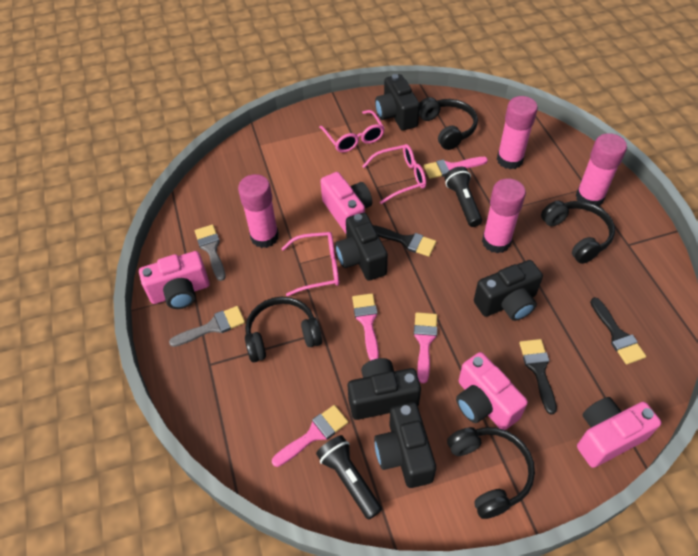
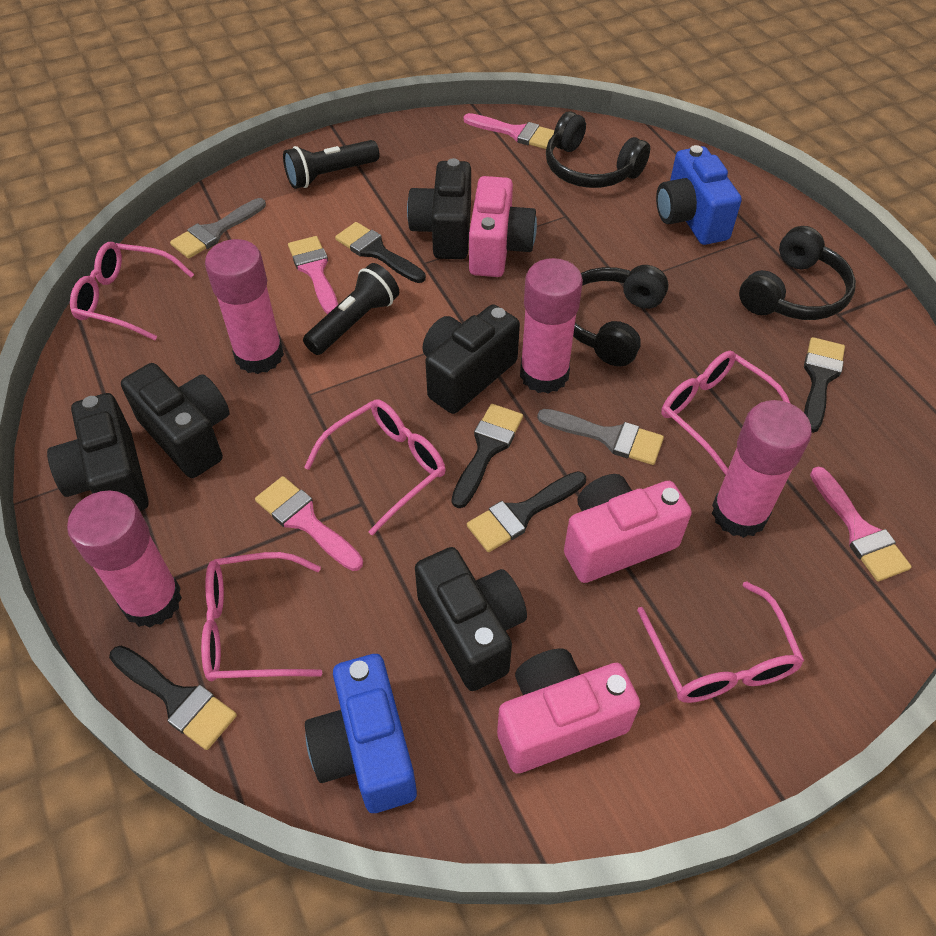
black brush: 3 -> 5
black headphones: 4 -> 3
blue camera: 0 -> 2
pink camera: 4 -> 3
pink glasses: 3 -> 5

